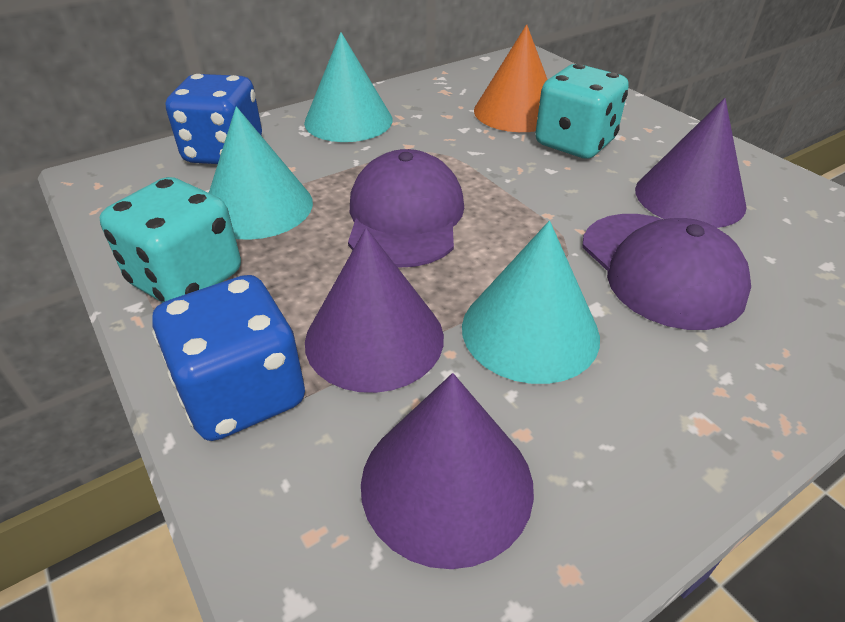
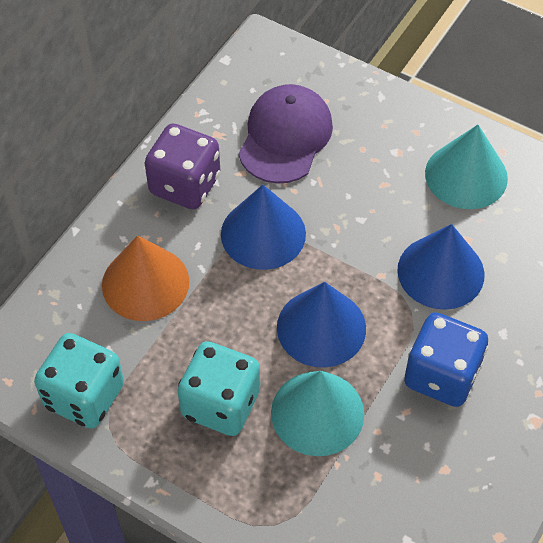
blue cone: 0 -> 3
blue dice: 2 -> 1
purple cap: 2 -> 1
purple cone: 3 -> 0
purple dice: 0 -> 1
turquoise cone: 3 -> 2

